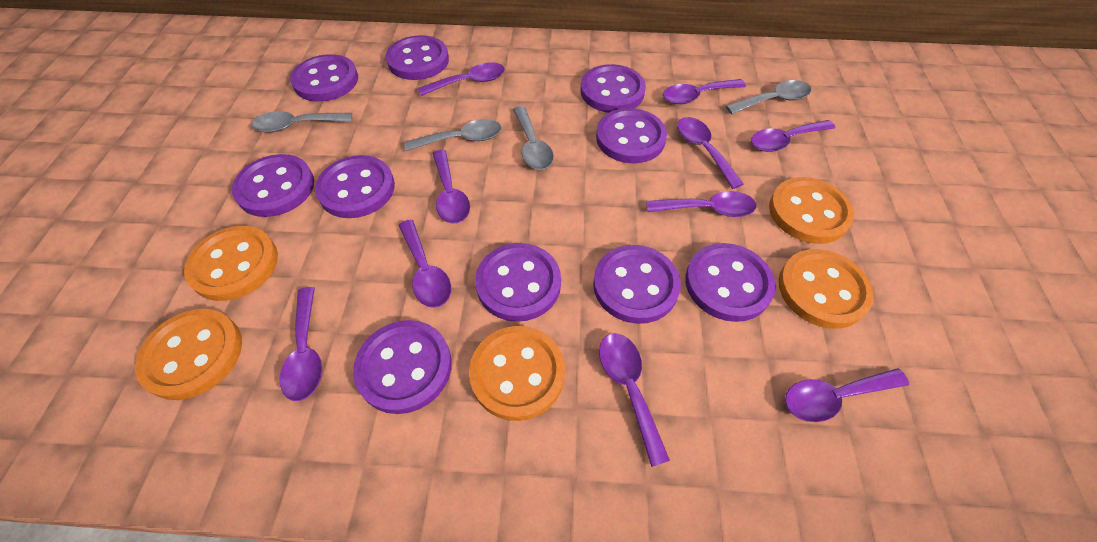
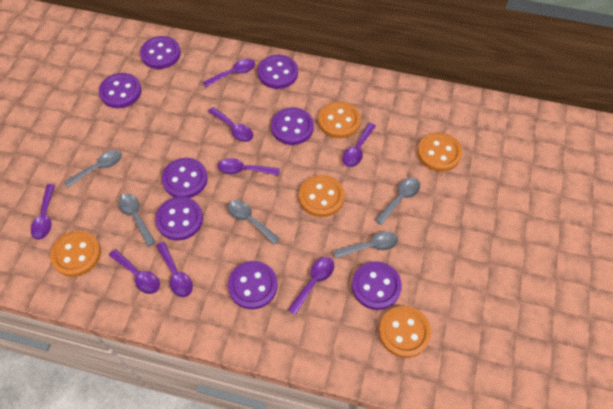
grey spoon: 4 -> 5
purple button: 10 -> 8
purple spoon: 10 -> 8

